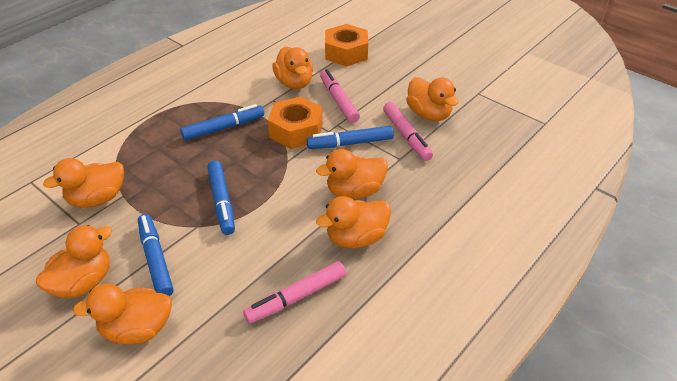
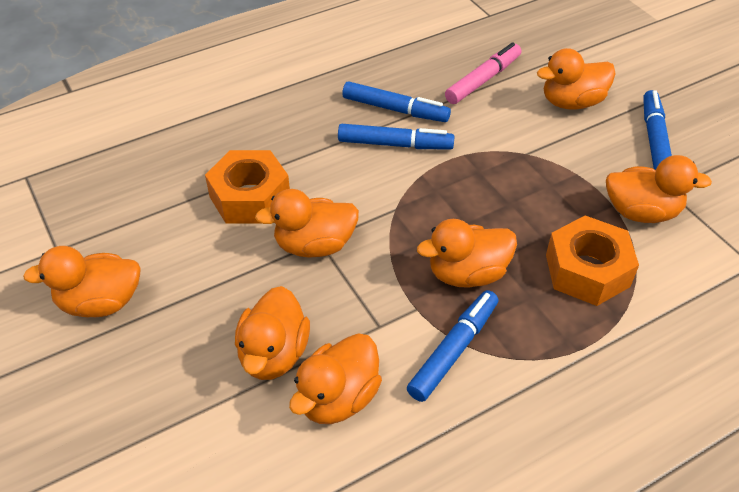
pink marker: 3 -> 1

